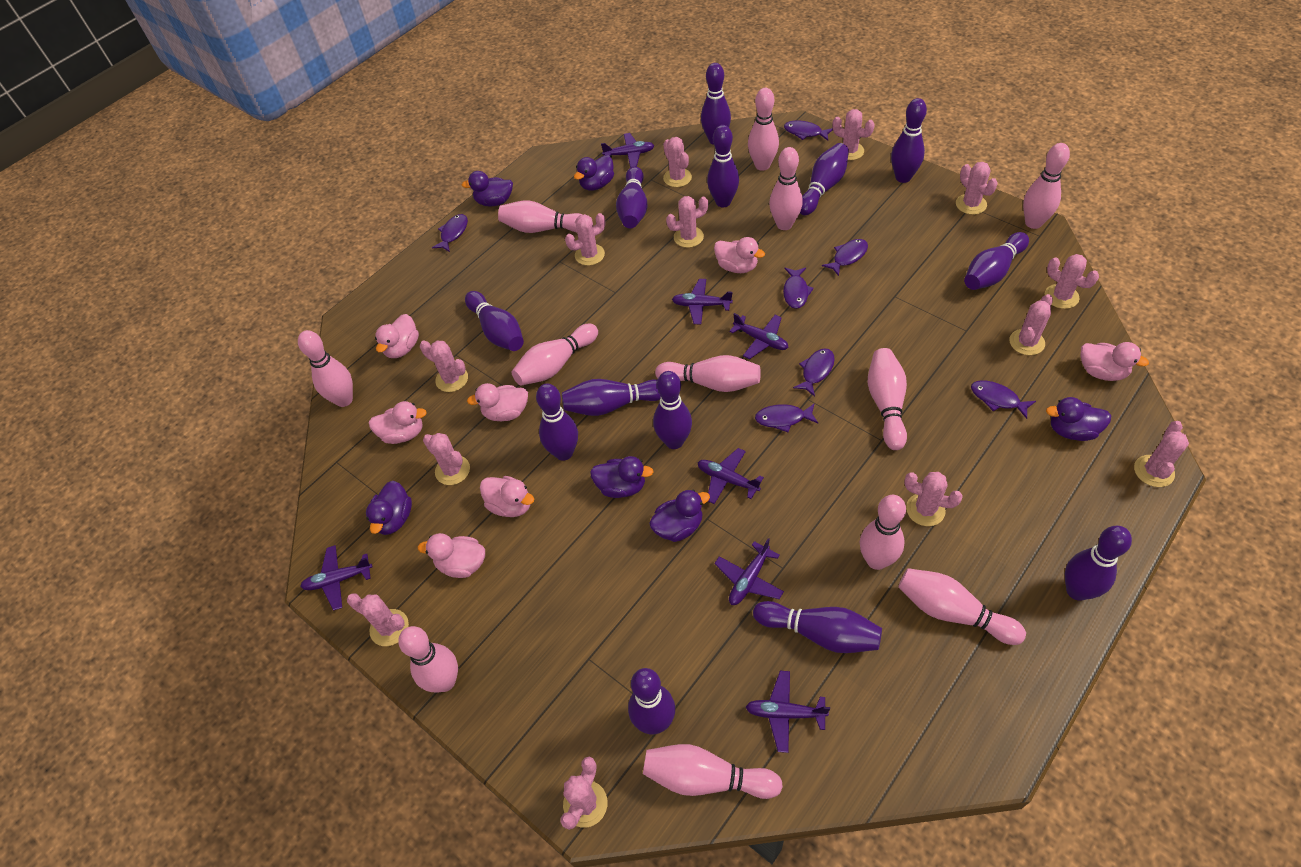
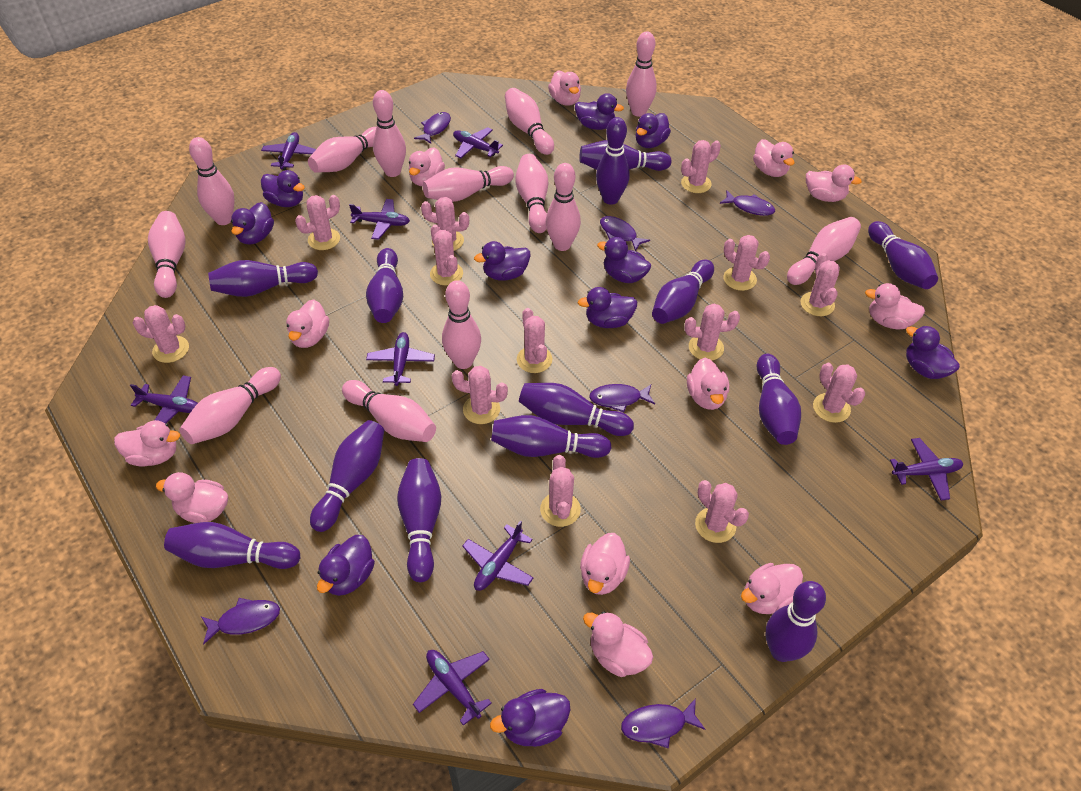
pink bowling pin: 12 -> 13
pink duck: 7 -> 12
purple duck: 6 -> 10
purple fish: 7 -> 6
purple plane: 7 -> 8

